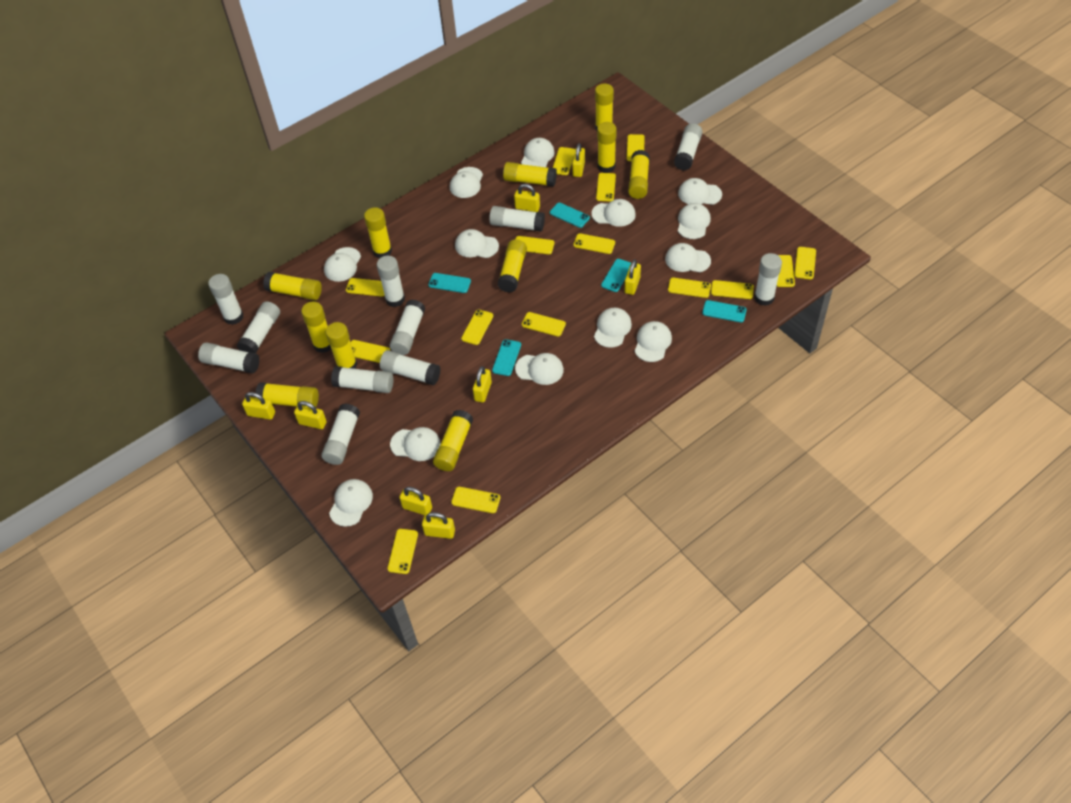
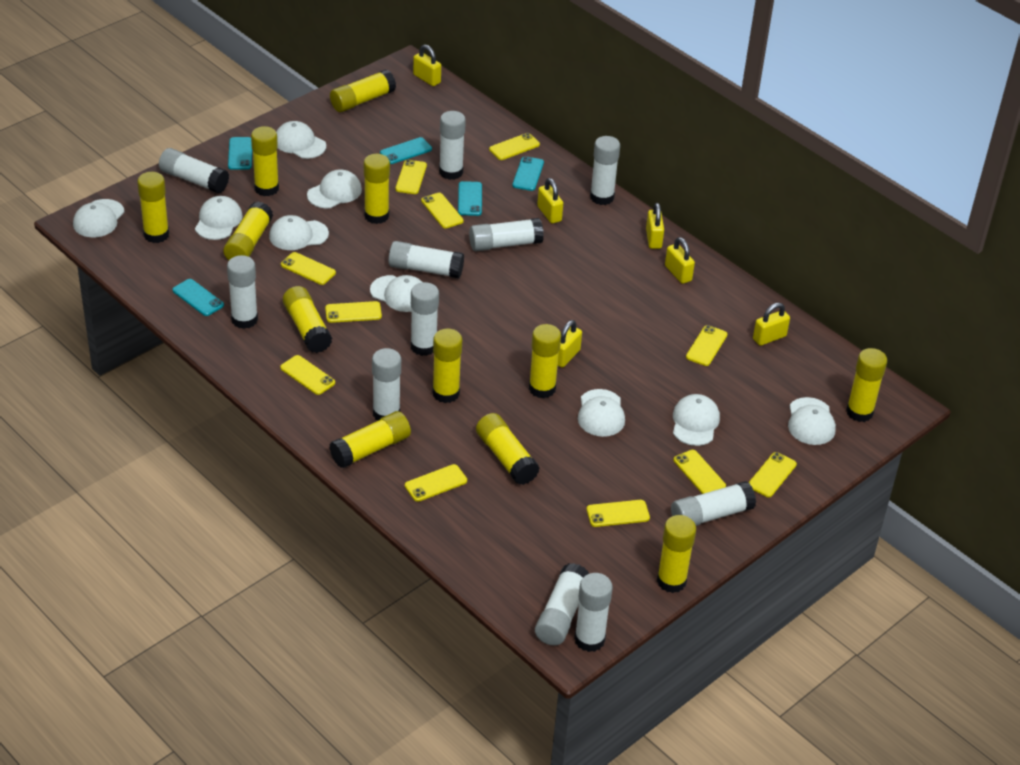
white cap: 13 -> 9
yellow glue stick: 11 -> 12
yellow padlock: 8 -> 6
yellow phone: 15 -> 11

